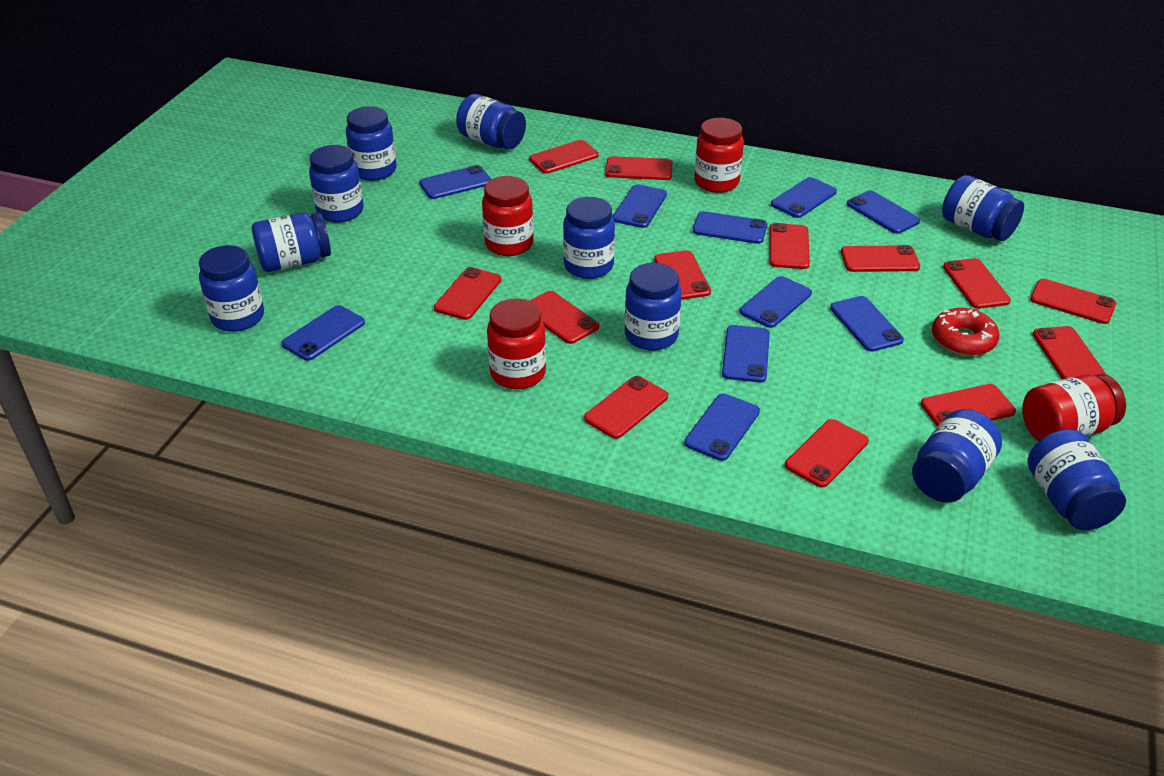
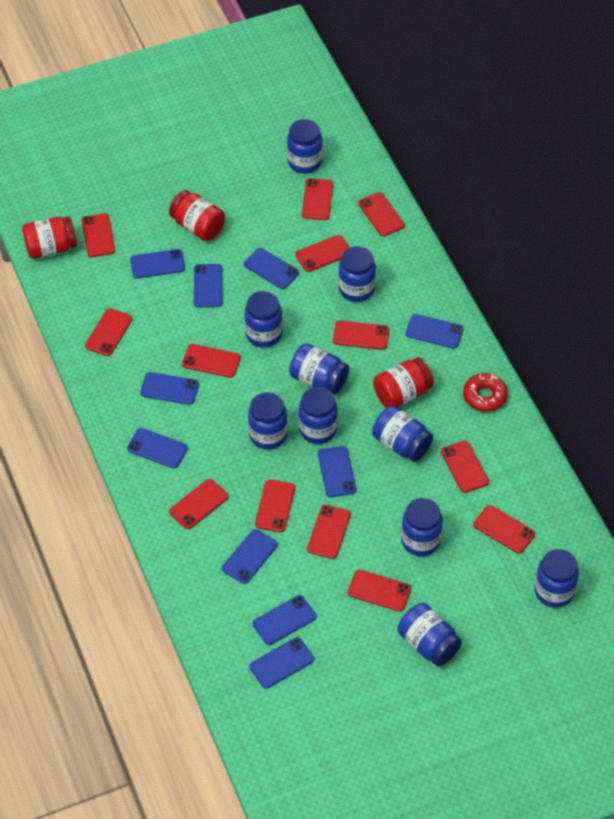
red jar: 4 -> 3

